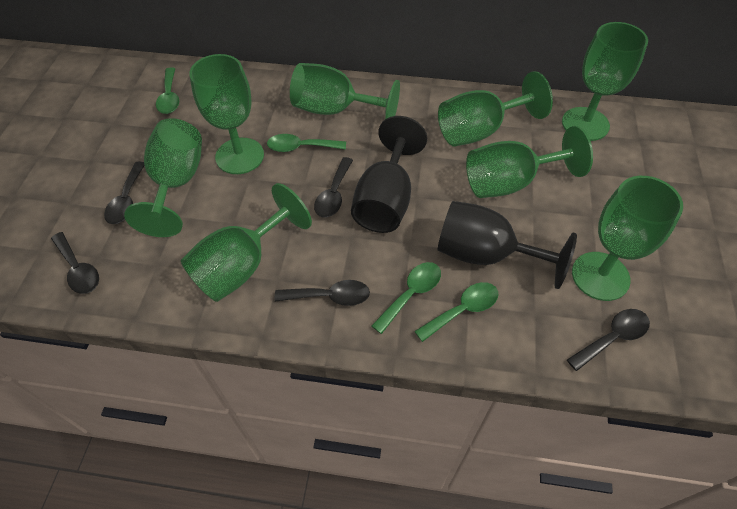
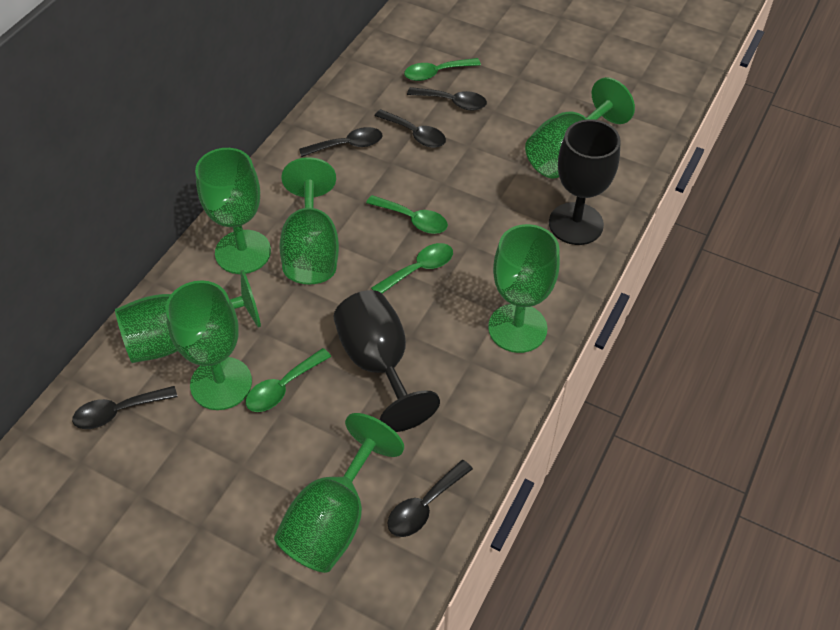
green goblet: 8 -> 7

